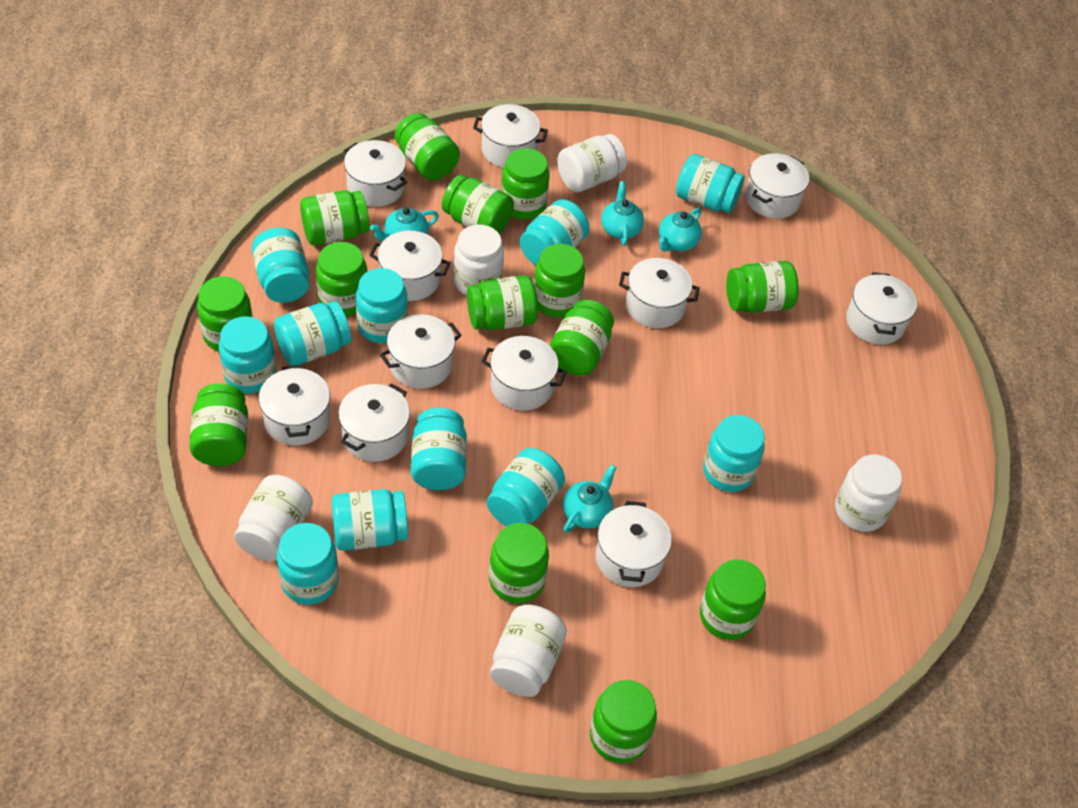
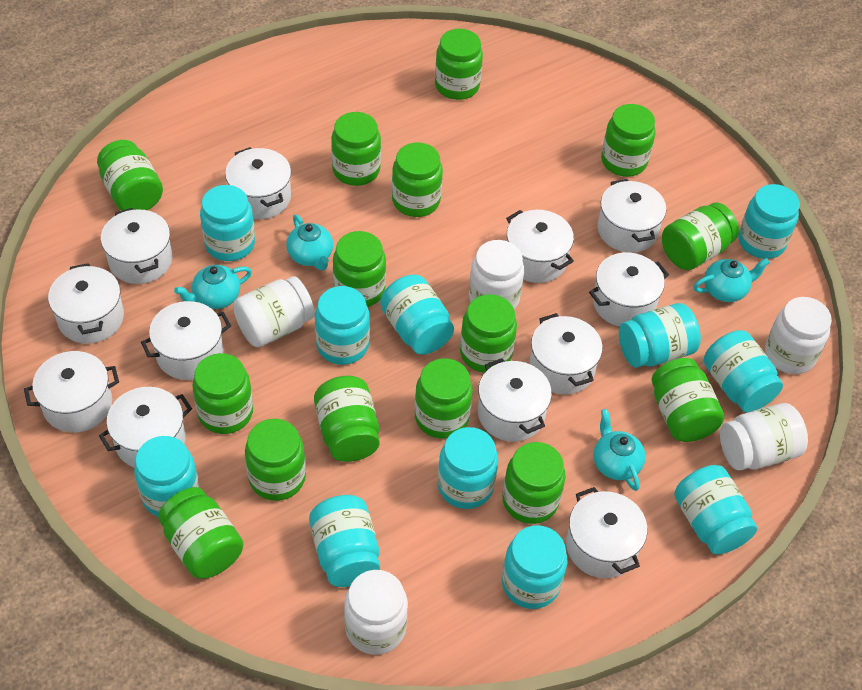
green jar: 14 -> 15
white pot: 11 -> 12

